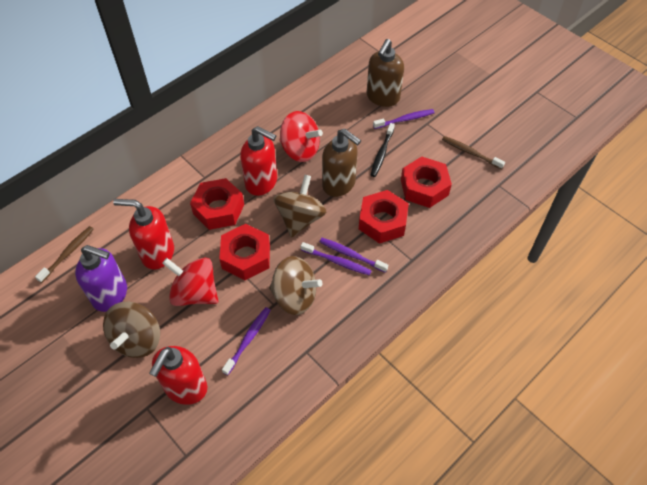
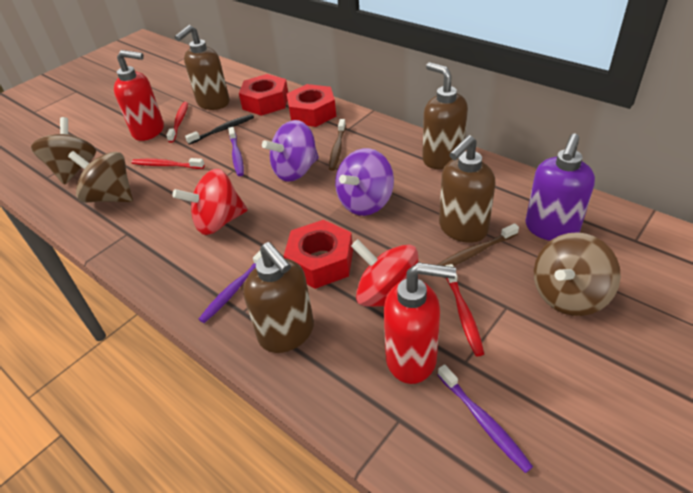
brown soap dispenser: 2 -> 4
purple spinning top: 0 -> 2
purple toothbrush: 4 -> 3
red nut: 4 -> 3
red soap dispenser: 3 -> 2
red toothbrush: 0 -> 3

